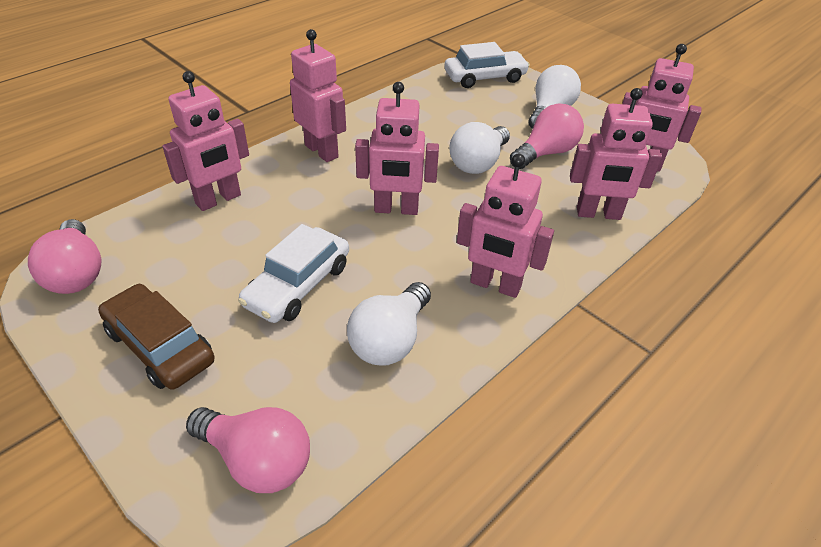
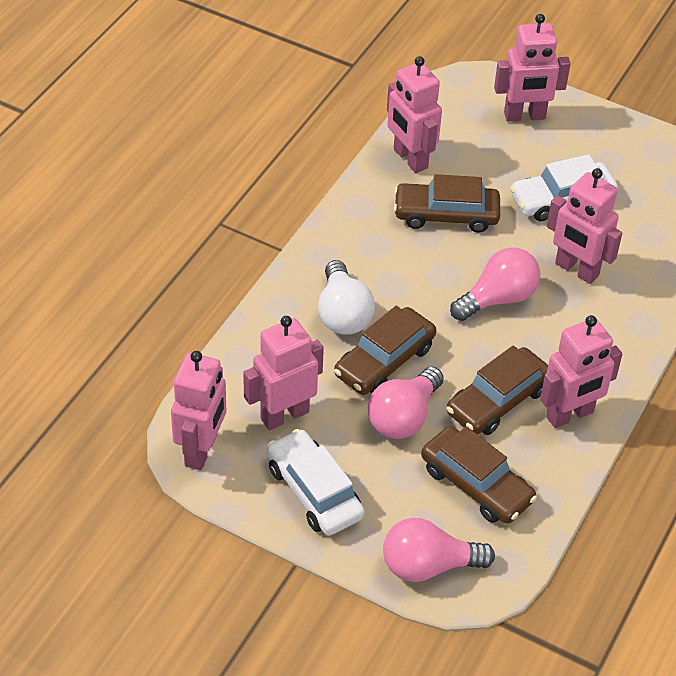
brown car: 1 -> 4
white light bulb: 3 -> 1

